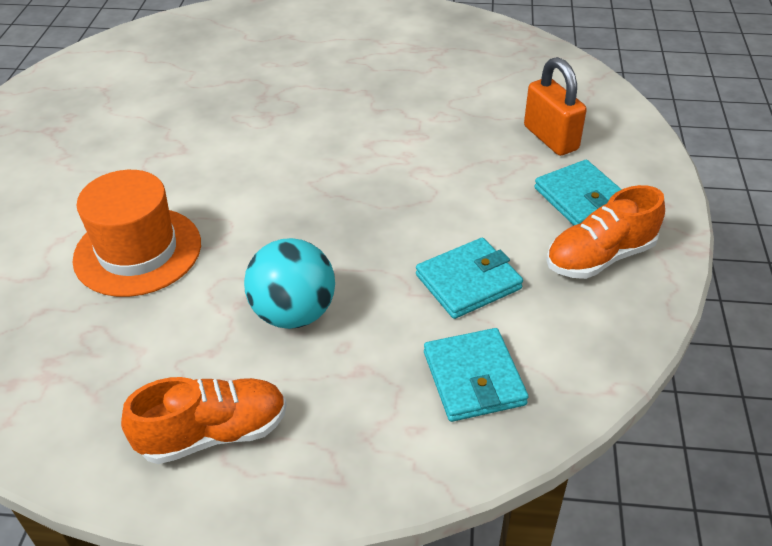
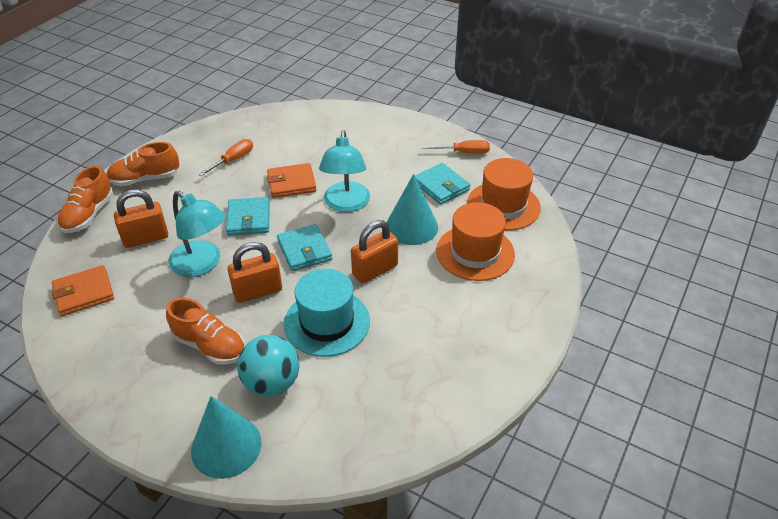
orange hat: 1 -> 2
orange padlock: 1 -> 3
orange screwdriver: 0 -> 2
orange shoe: 2 -> 3
orange wallet: 0 -> 2
turquoise cone: 0 -> 2
turquoise hat: 0 -> 1
turquoise lamp: 0 -> 2

